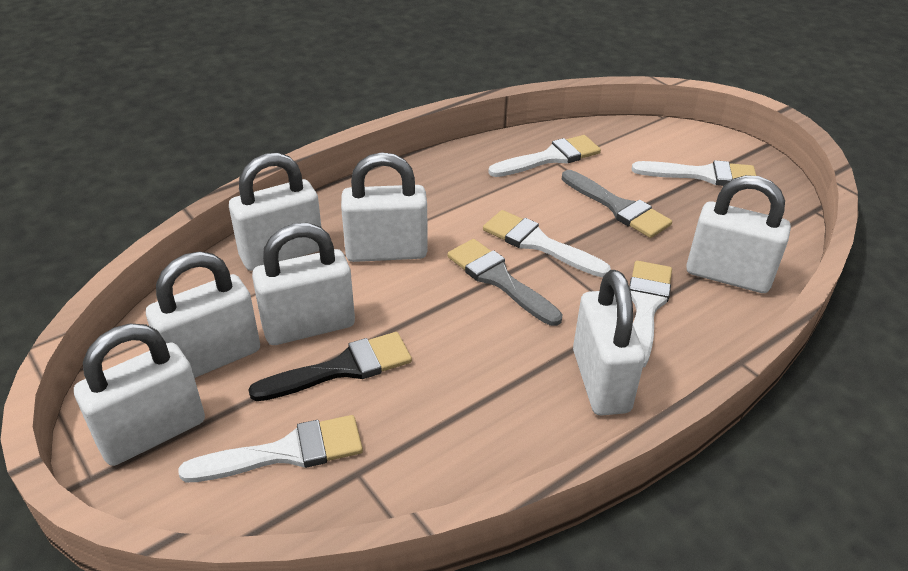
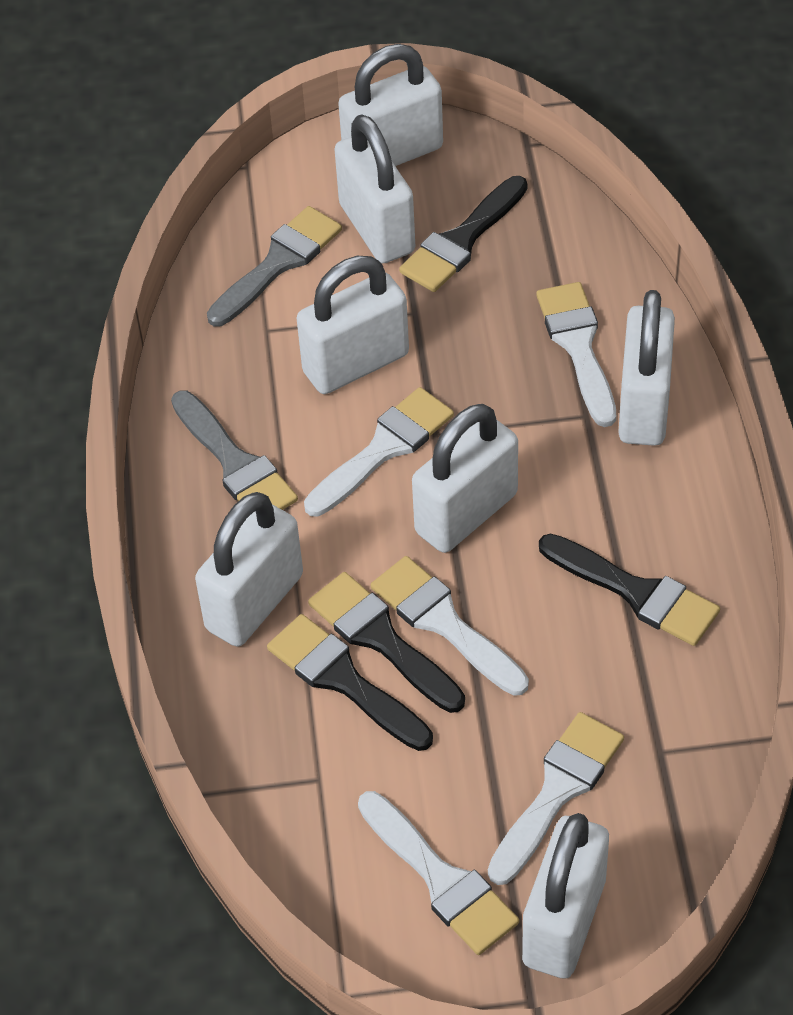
black brush: 1 -> 4

